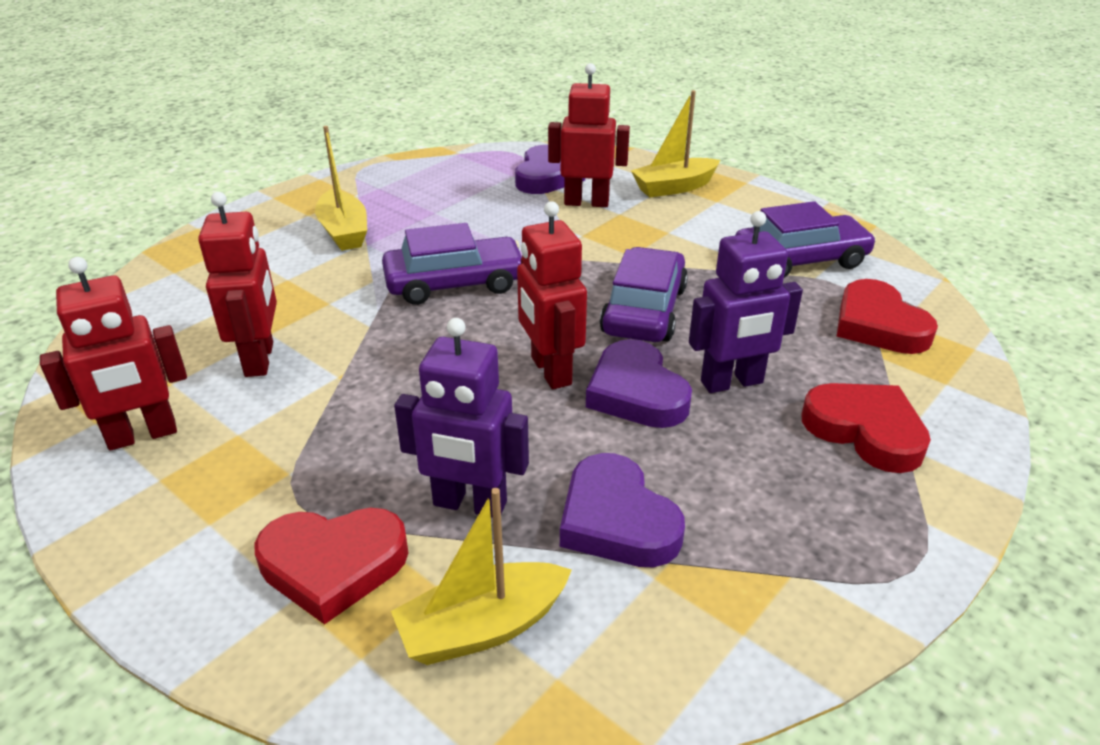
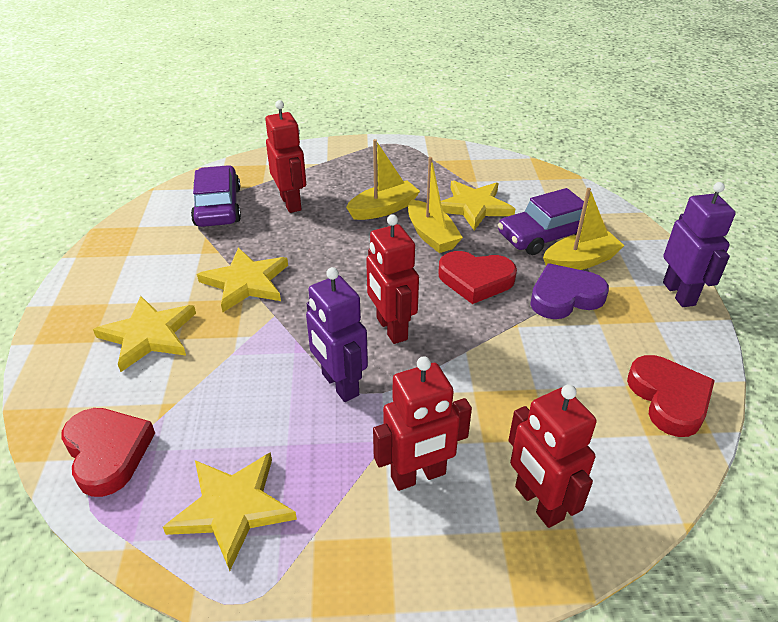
purple car: 3 -> 2
purple heart: 3 -> 1
yellow star: 0 -> 4

